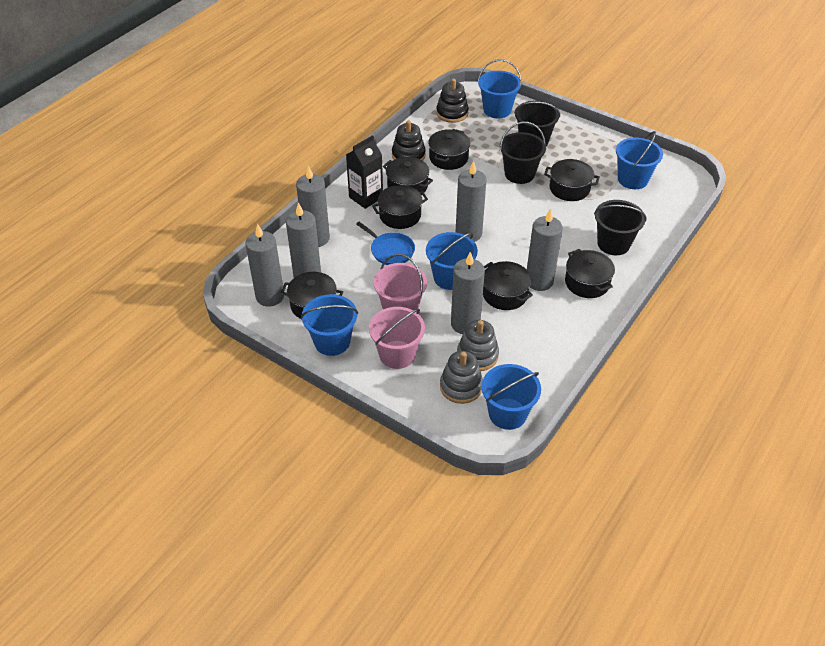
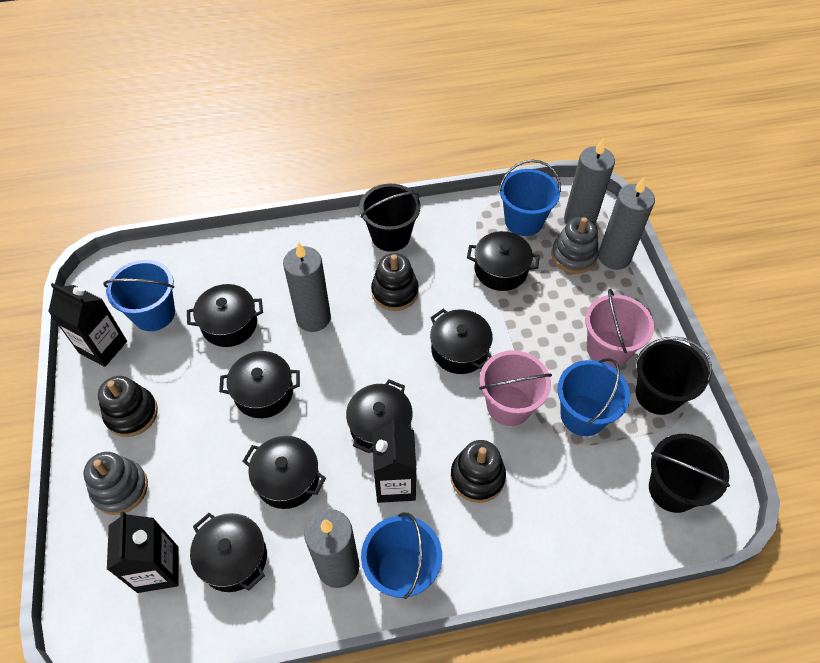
black carton: 1 -> 3
black stacking toy: 2 -> 3
blue bucket: 5 -> 4
blue pan: 1 -> 0
grey candle: 6 -> 4

